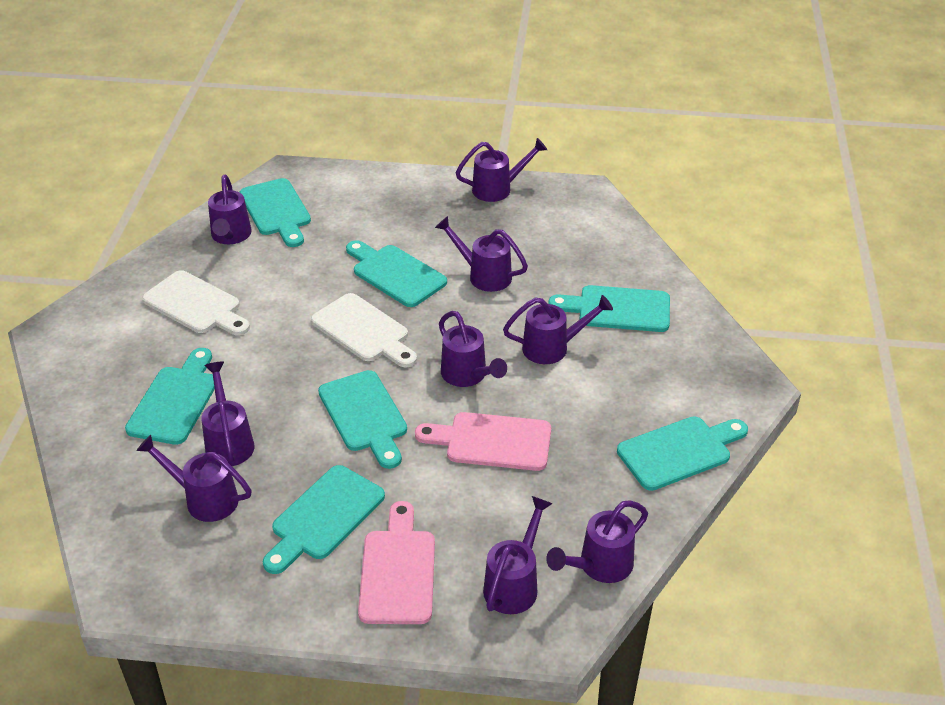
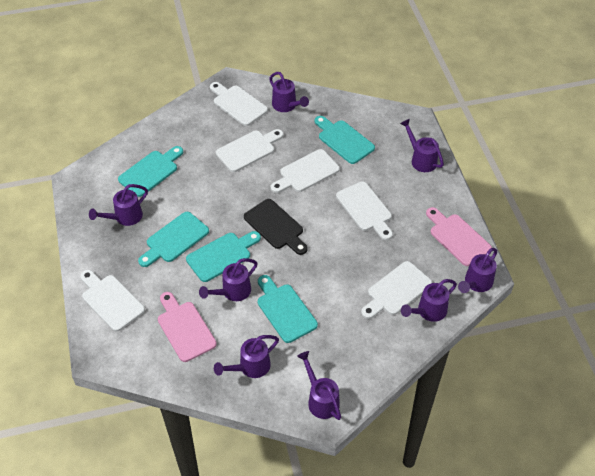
black cutting board: 0 -> 1
purple watering can: 9 -> 8
turquoise cutting board: 7 -> 5
white cutting board: 2 -> 6

